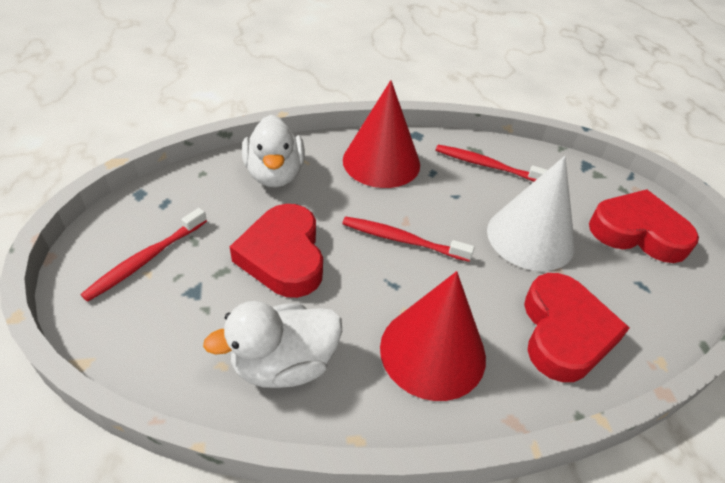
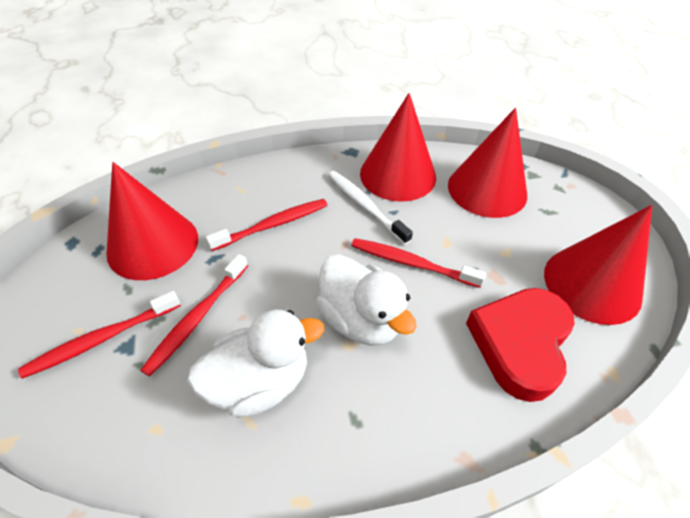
red cone: 2 -> 4
red heart: 3 -> 1
red toothbrush: 3 -> 4
white cone: 1 -> 0
white toothbrush: 0 -> 1

